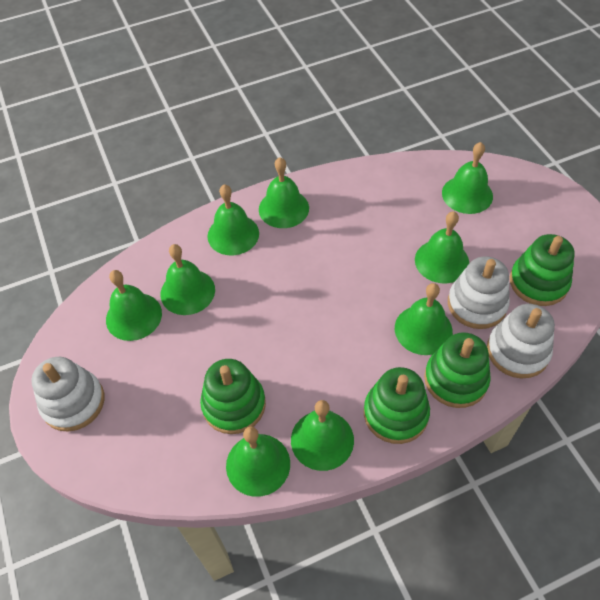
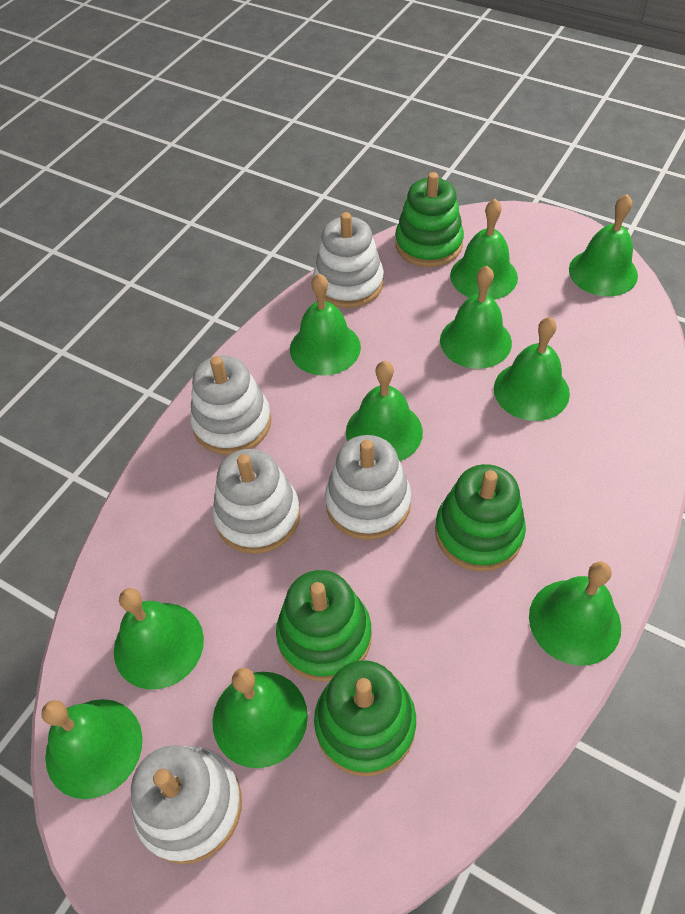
green bell: 9 -> 10
white stacking toy: 3 -> 5

